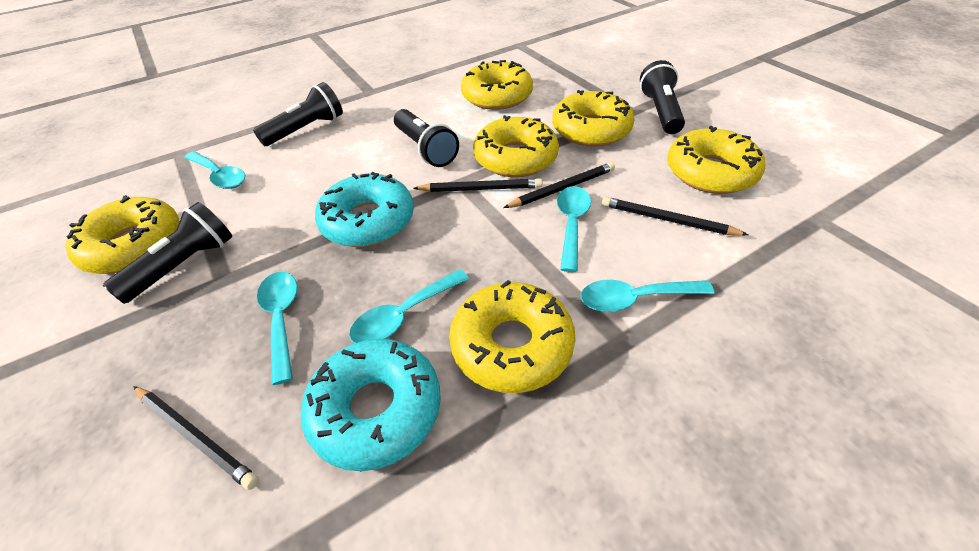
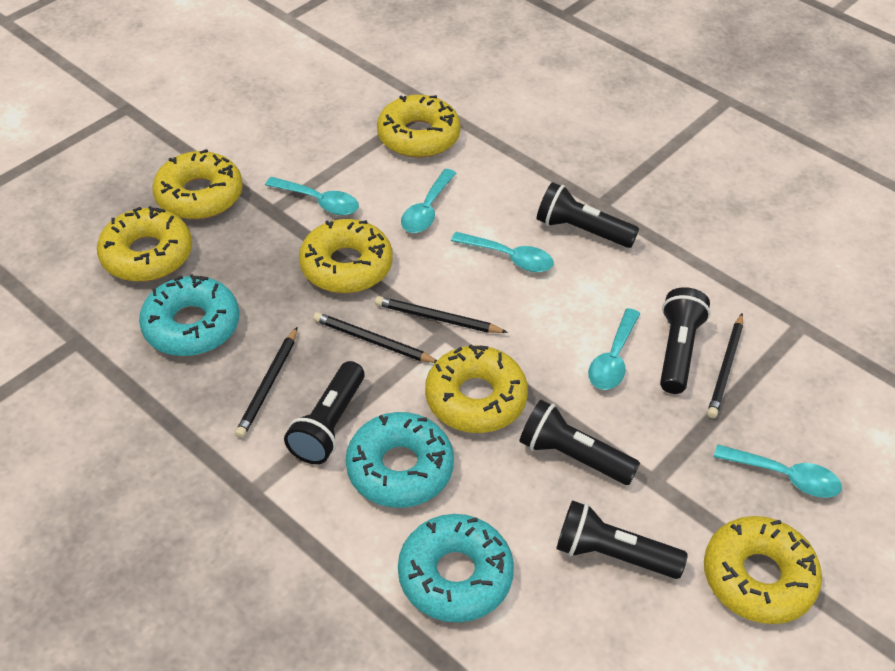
black flashlight: 4 -> 5
turquoise donut: 2 -> 3

